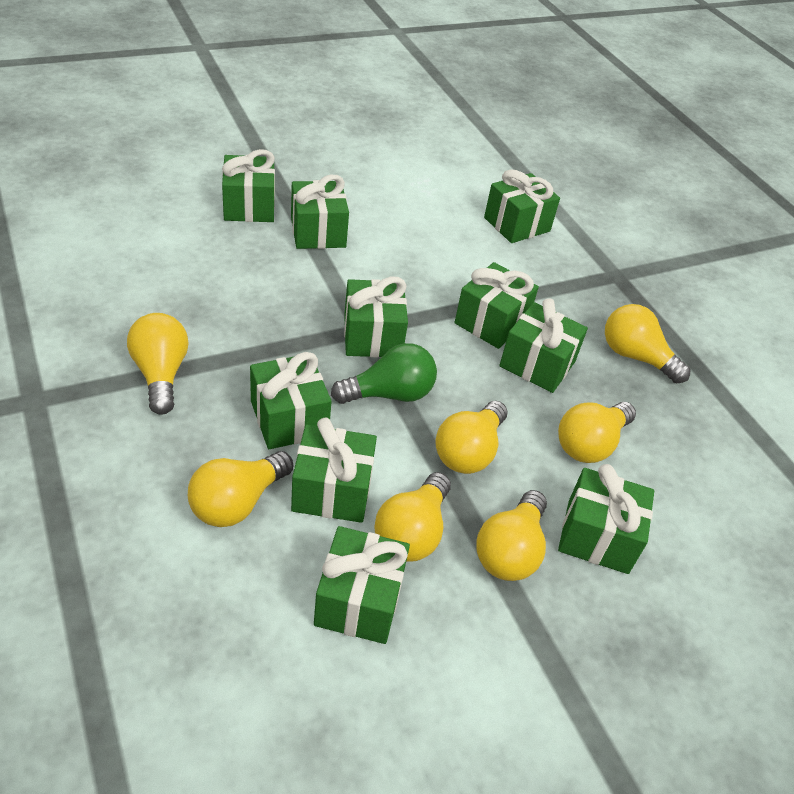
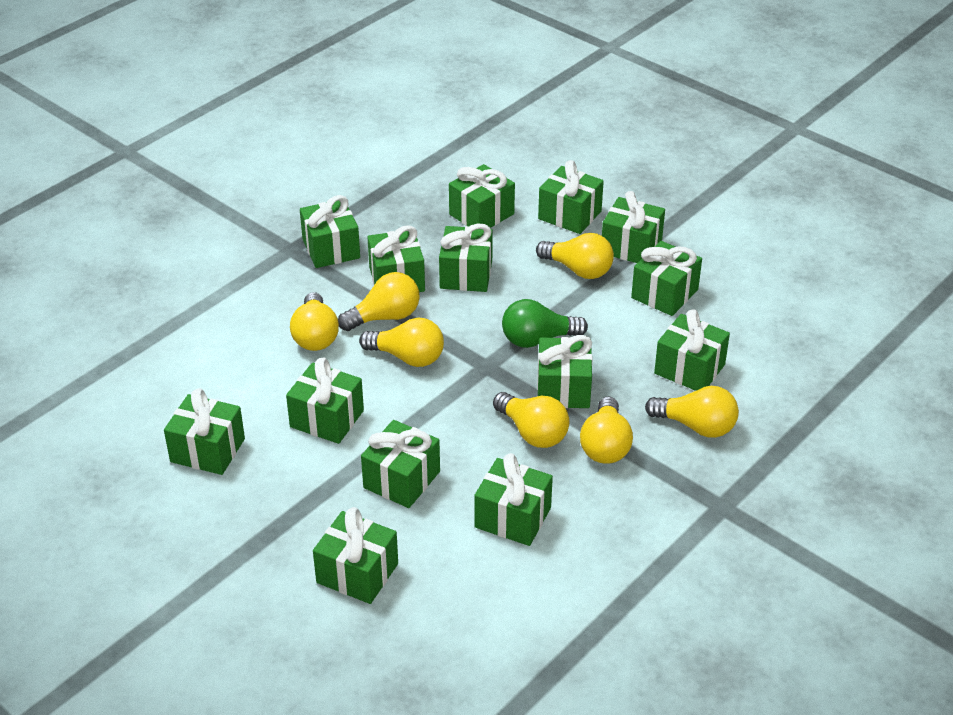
green gift: 10 -> 14

